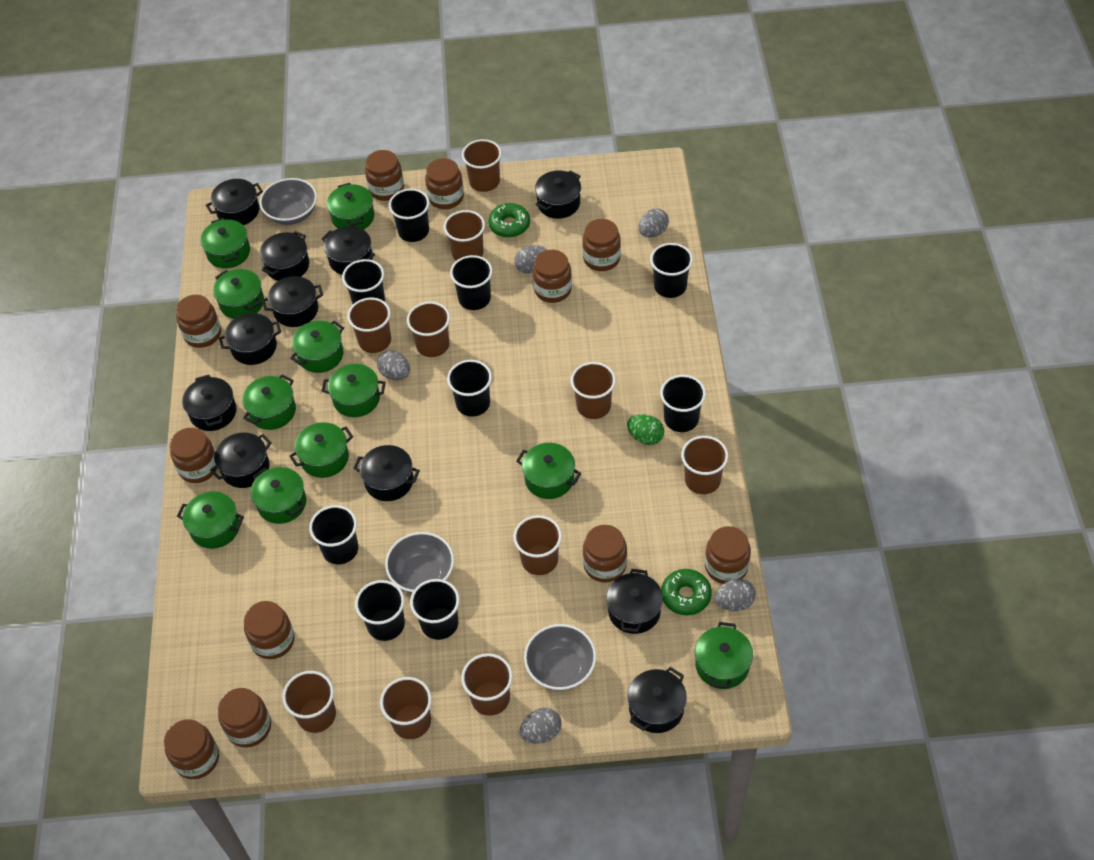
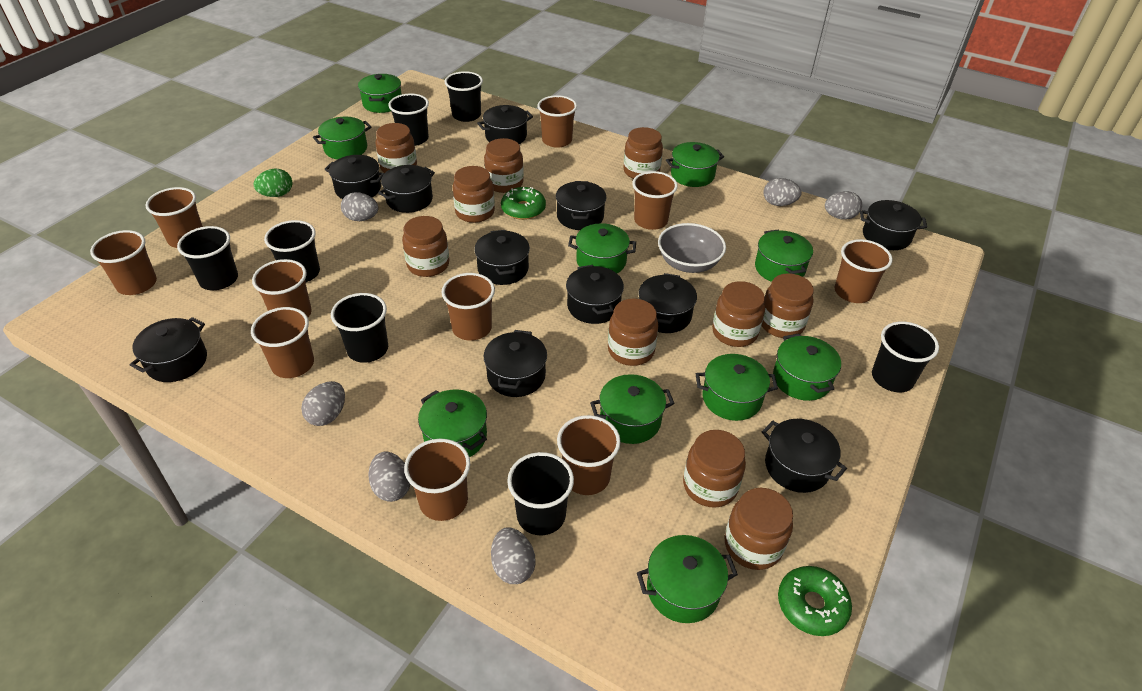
black cup: 9 -> 7
brown jar: 11 -> 10
green pot: 11 -> 10
grey bowl: 3 -> 1
grey egg: 5 -> 6

